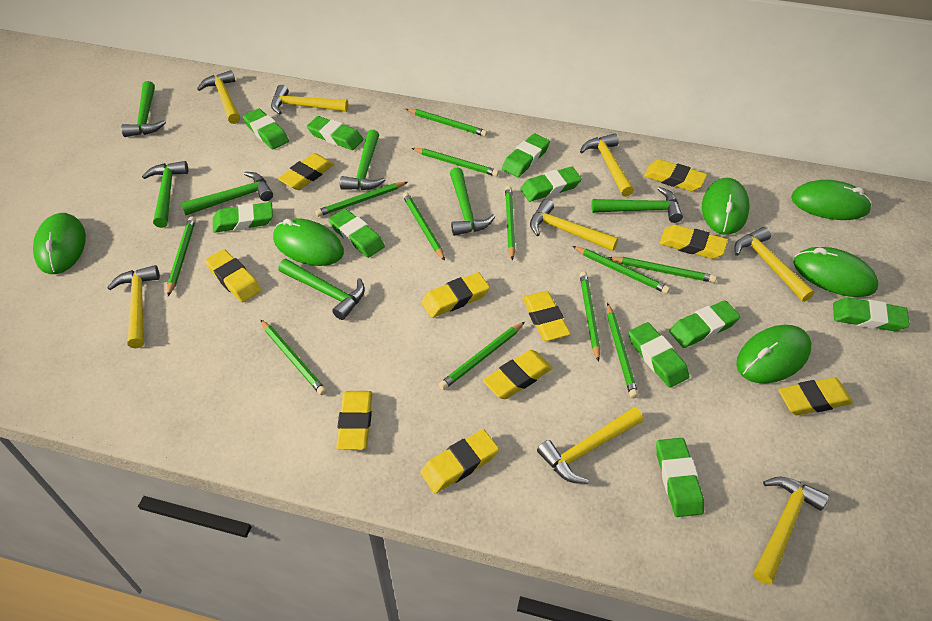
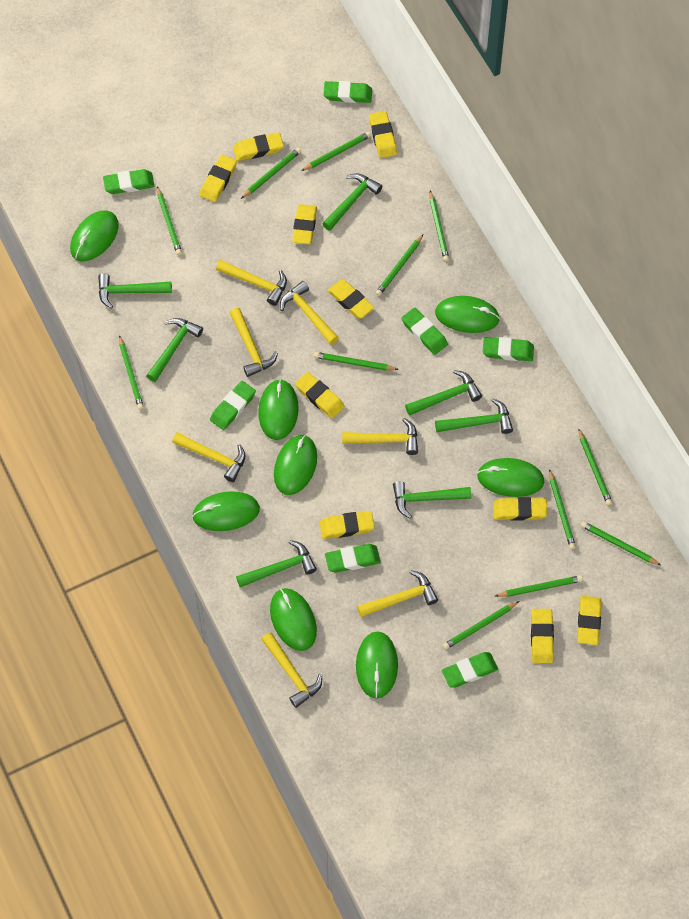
green eraser: 10 -> 7
green mouse: 6 -> 8
yellow hammer: 8 -> 7

